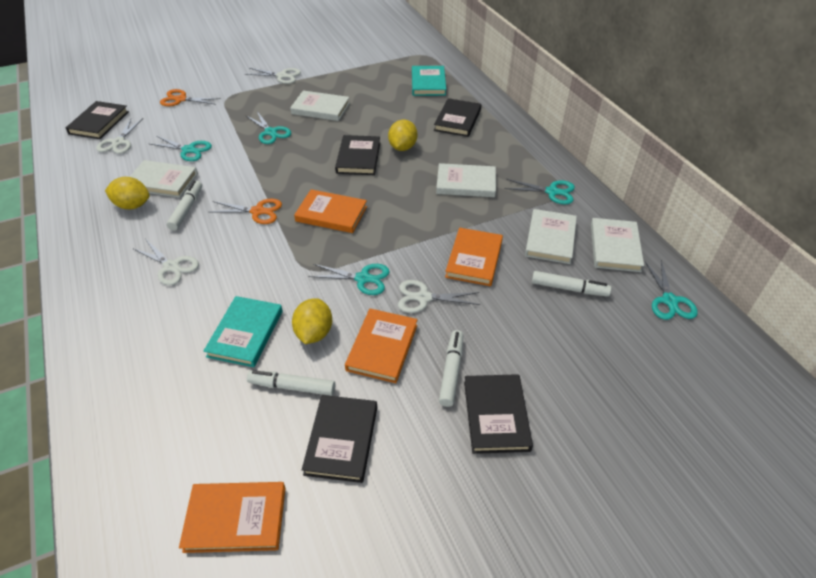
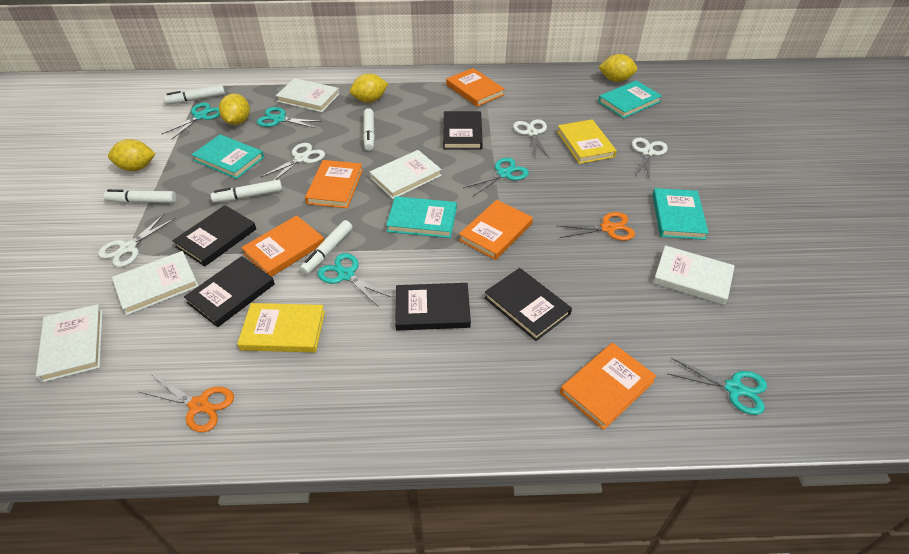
orange book: 4 -> 5
turquoise book: 2 -> 4
white marker: 4 -> 5
yellow book: 0 -> 2
yellow lemon: 3 -> 4

